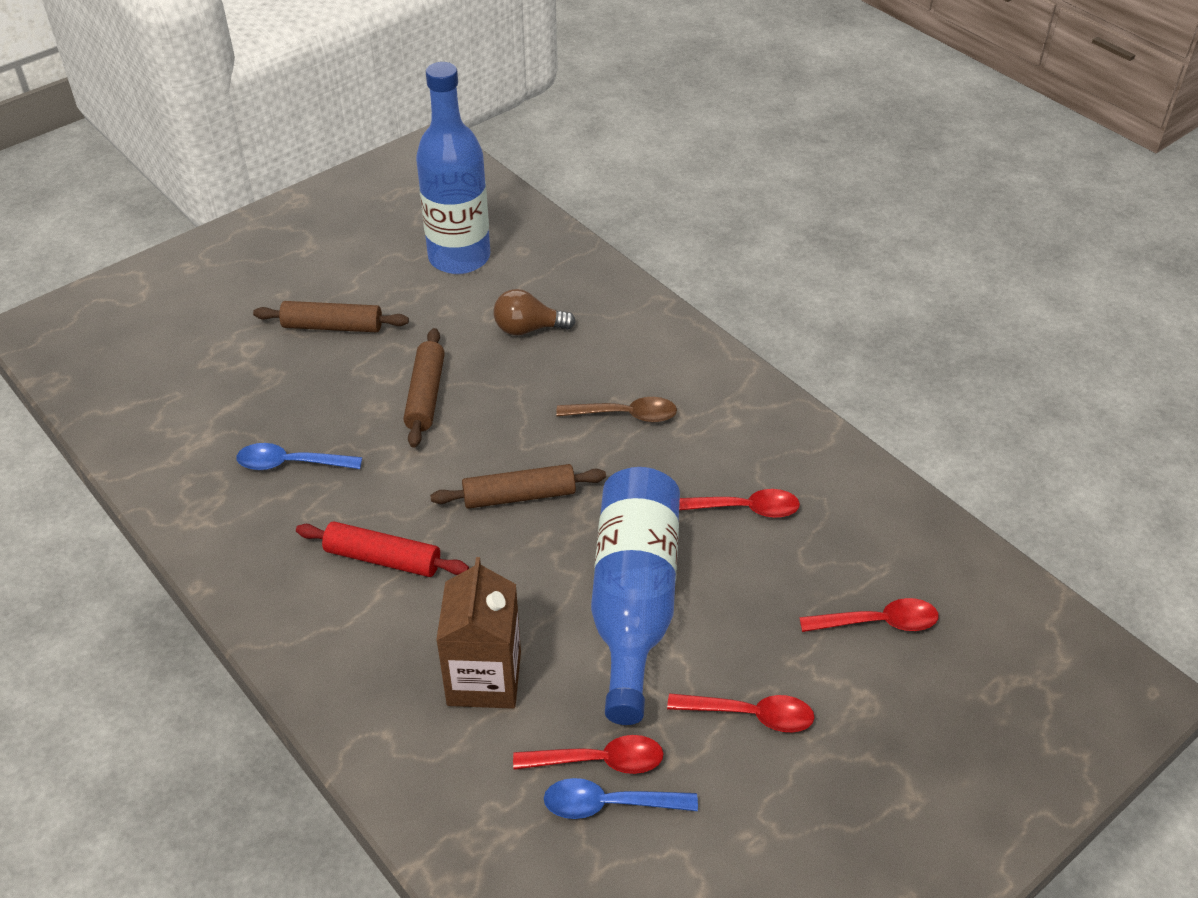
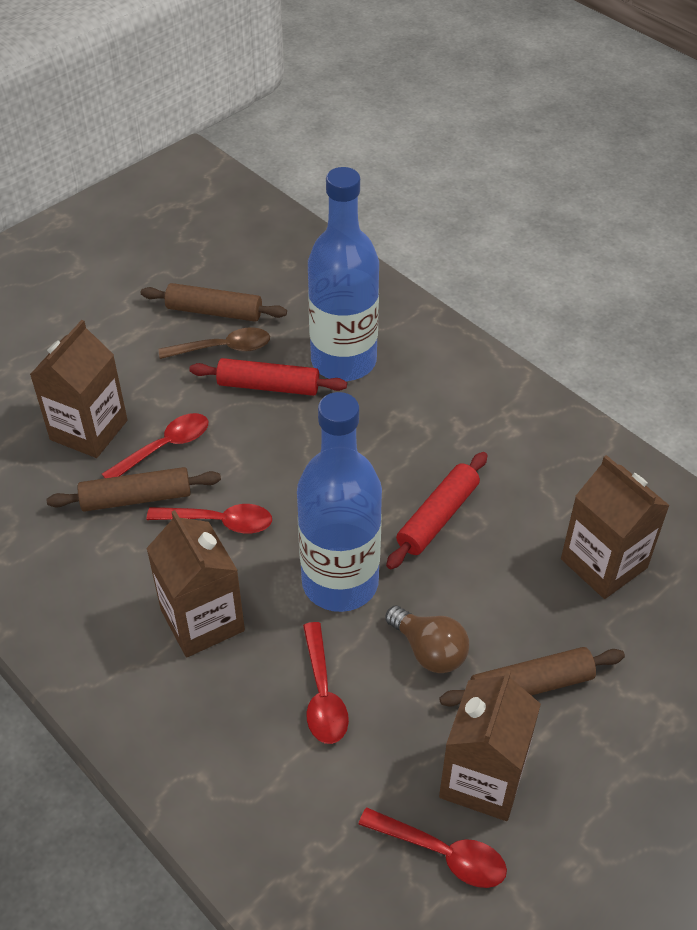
blue spoon: 2 -> 0
brown carton: 1 -> 4
red rolling pin: 1 -> 2

